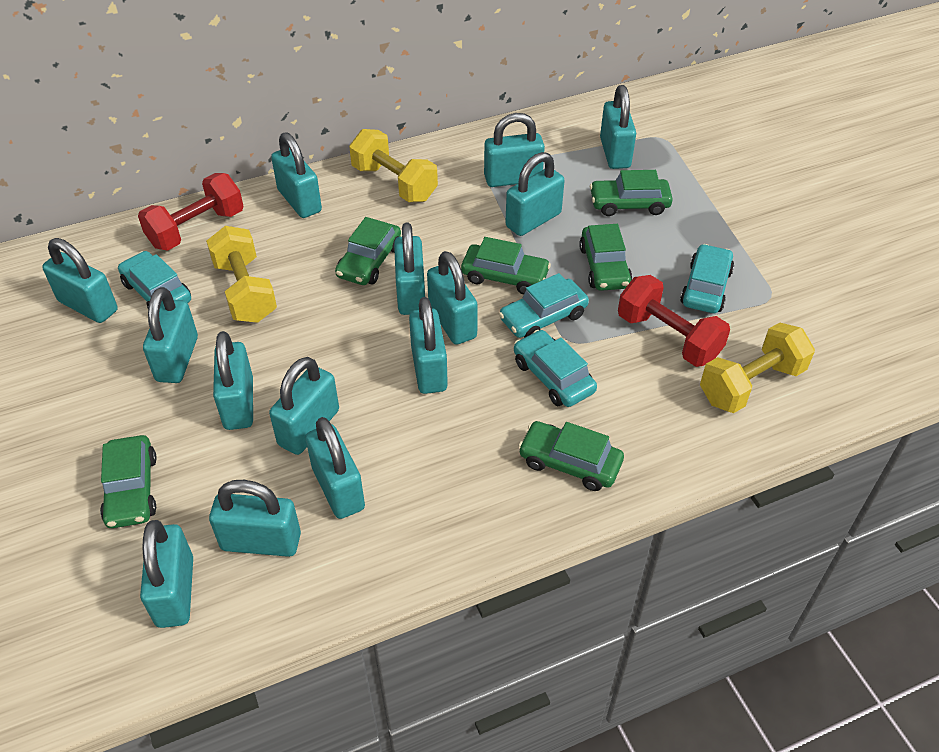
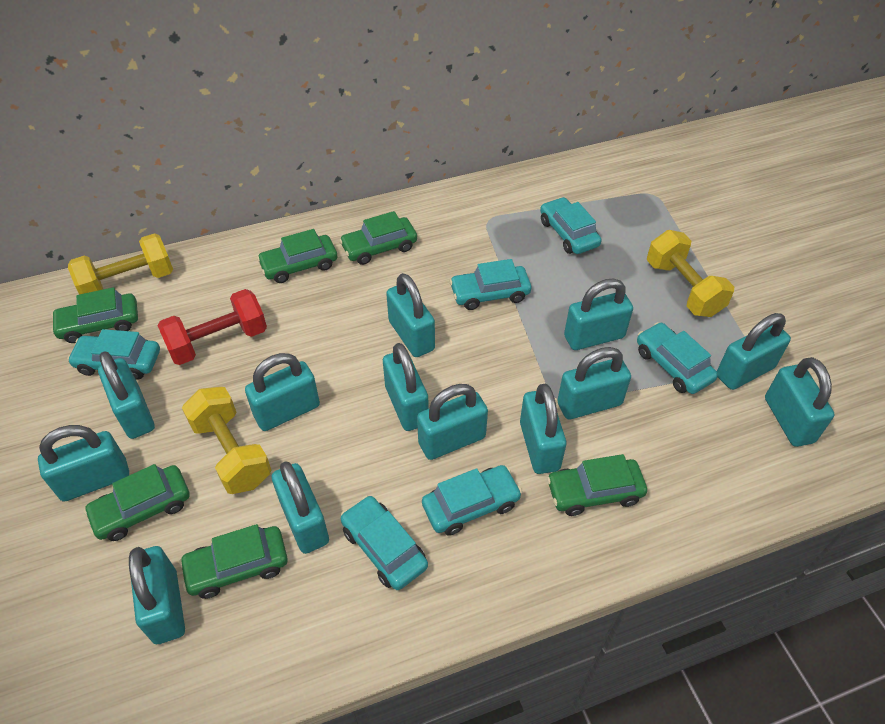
red dumbbell: 2 -> 1
turquoise car: 4 -> 6
turquoise padlock: 14 -> 13

